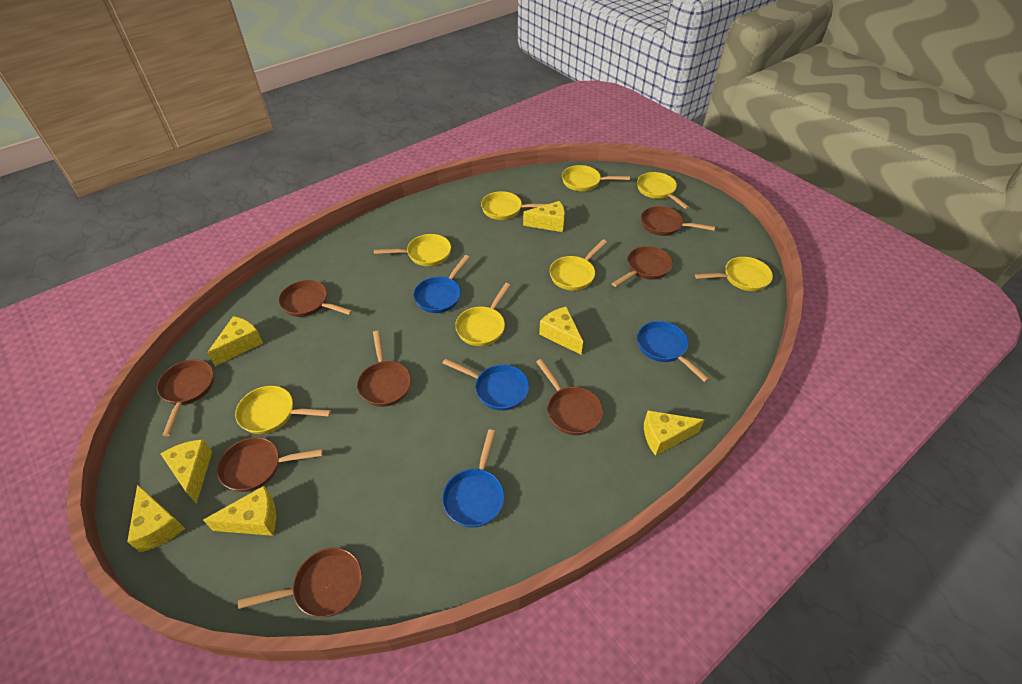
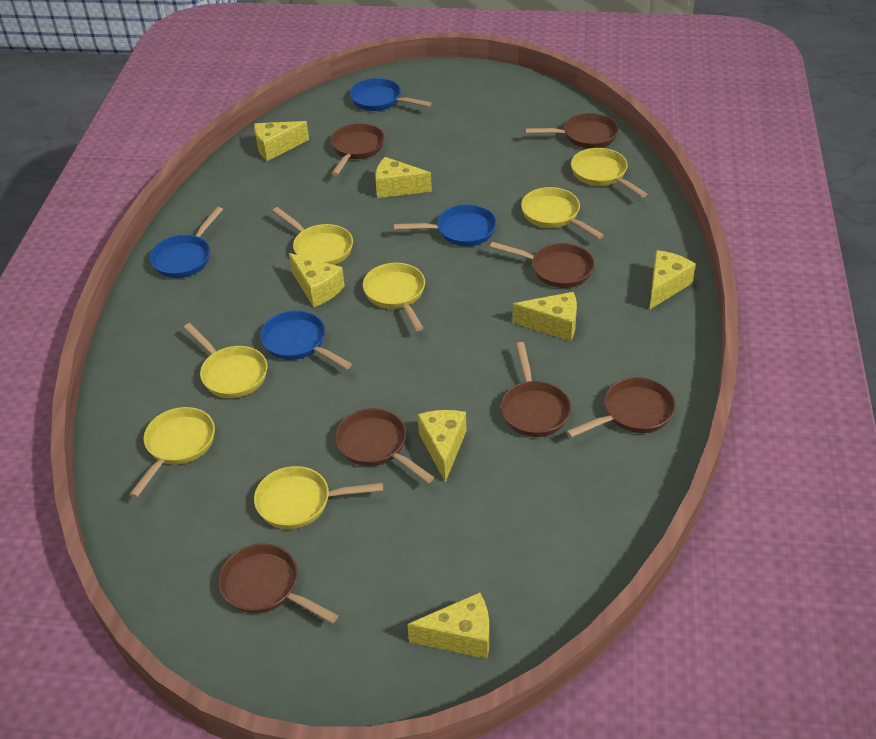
brown pan: 8 -> 7
yellow pan: 8 -> 7

